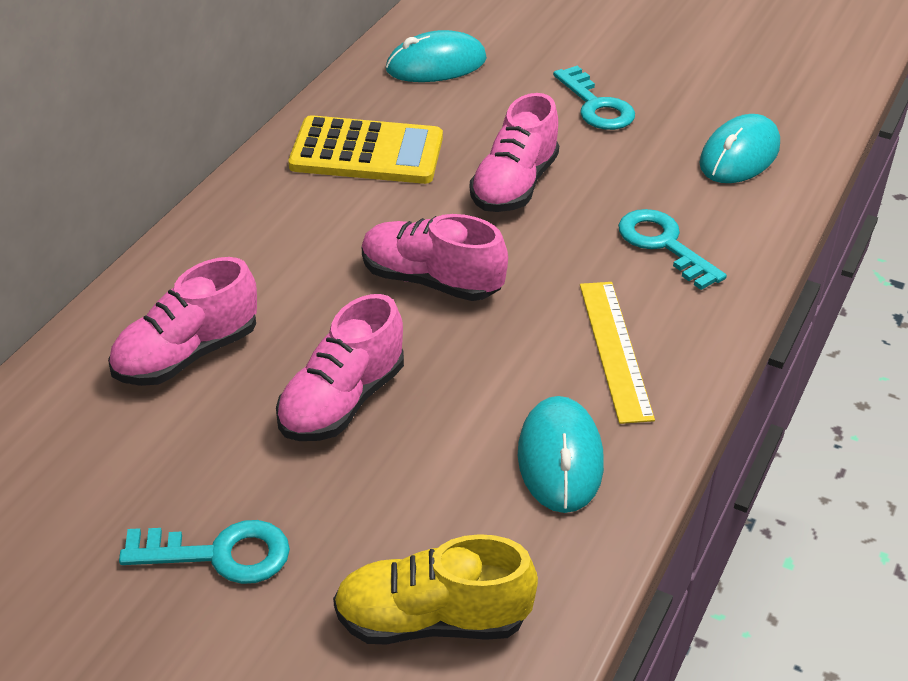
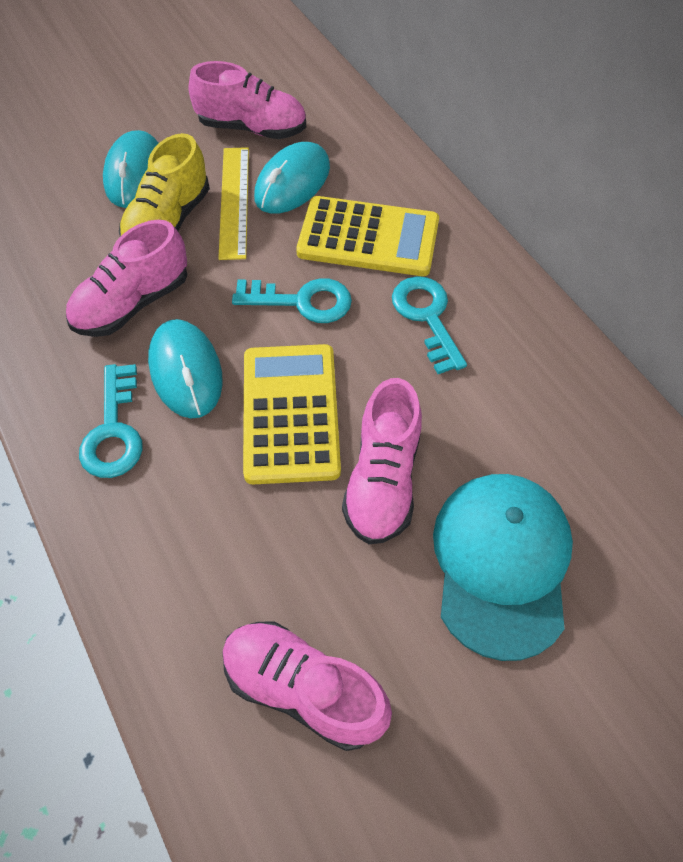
turquoise cap: 0 -> 1
yellow calculator: 1 -> 2

